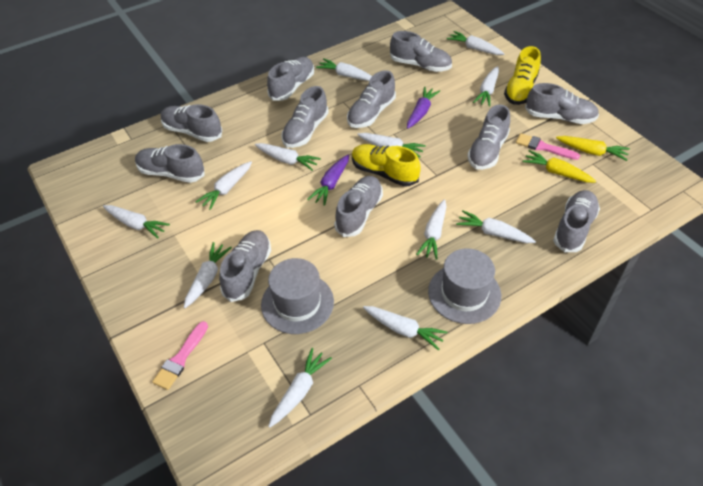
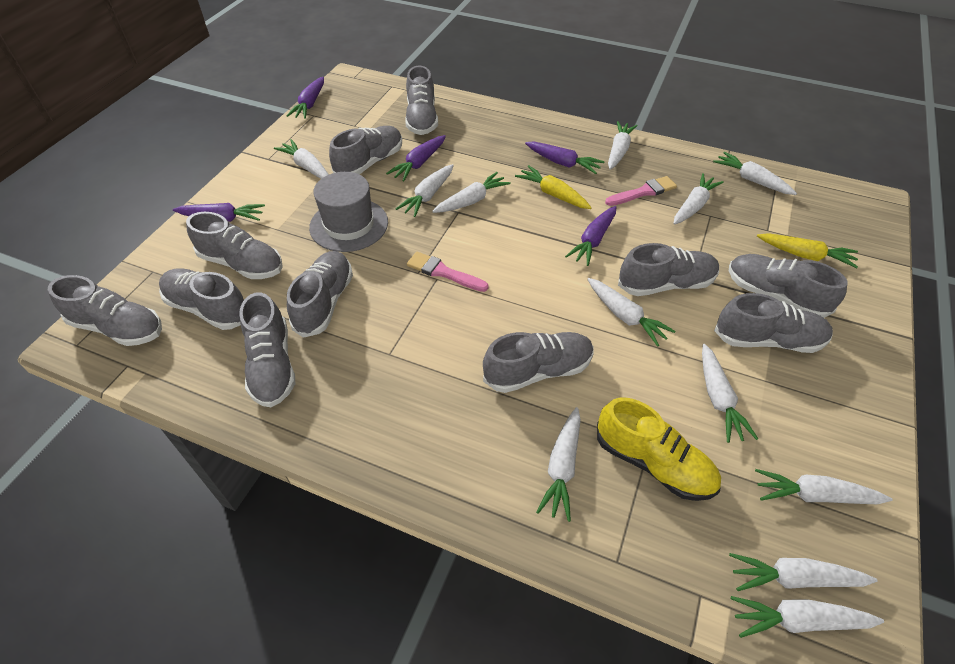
grey hat: 2 -> 1
purple carrot: 2 -> 5
yellow shoe: 2 -> 1

